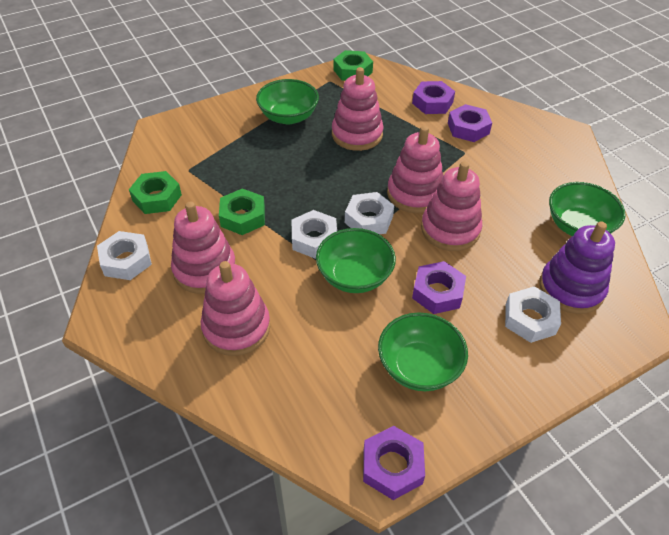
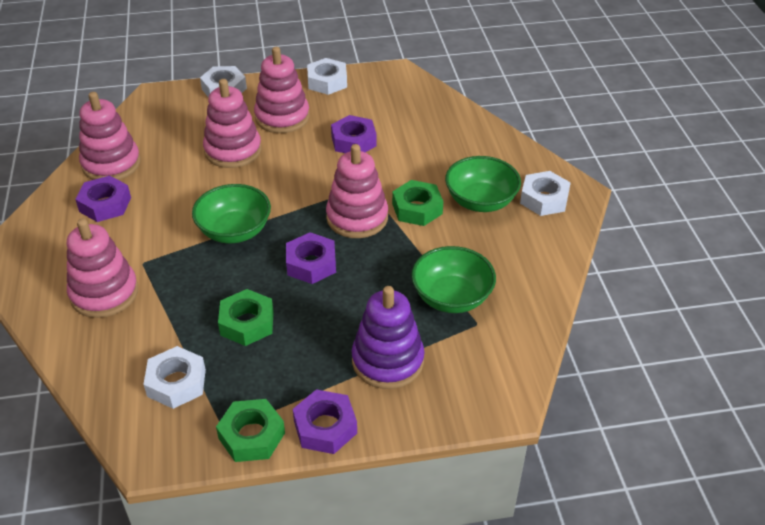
green bowl: 4 -> 3

